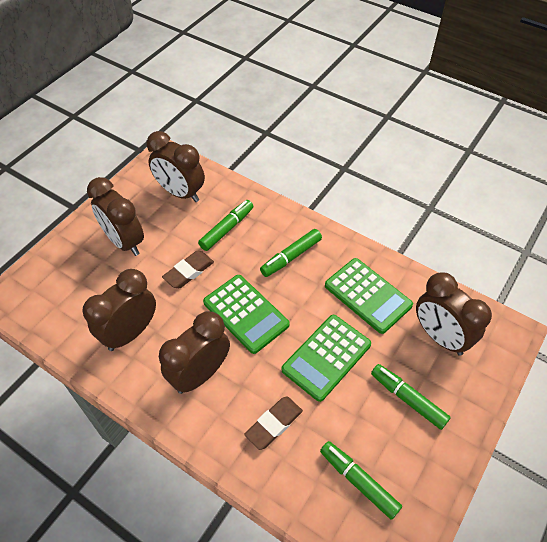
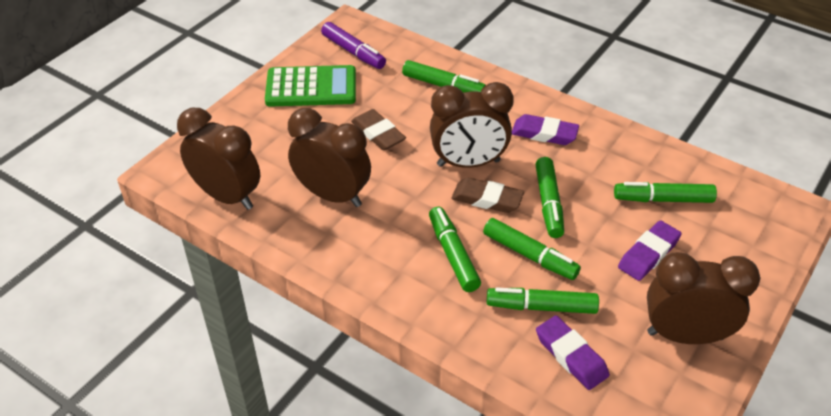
brown clock: 5 -> 4
green calculator: 3 -> 1
green marker: 4 -> 6
purple eraser: 0 -> 3
purple marker: 0 -> 1

